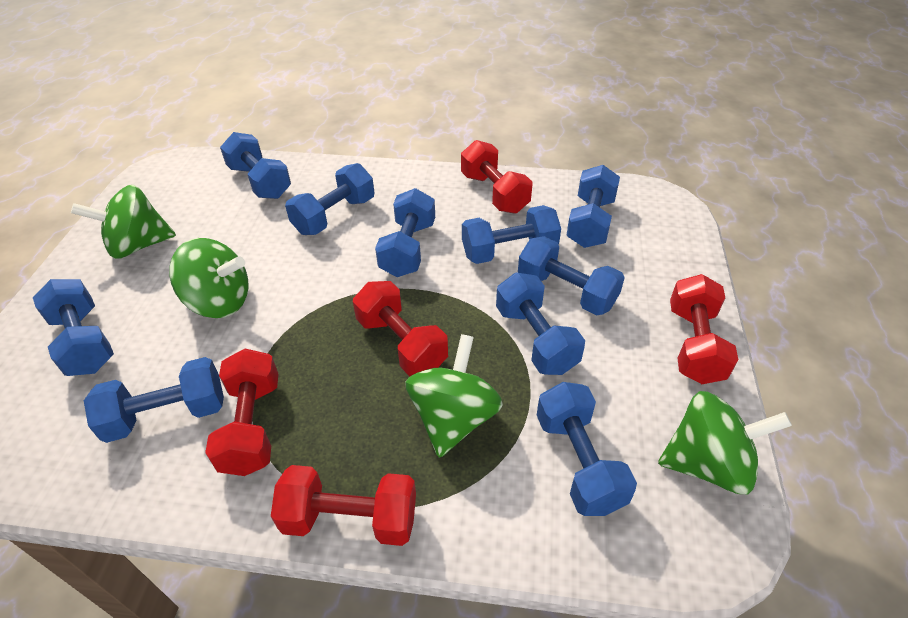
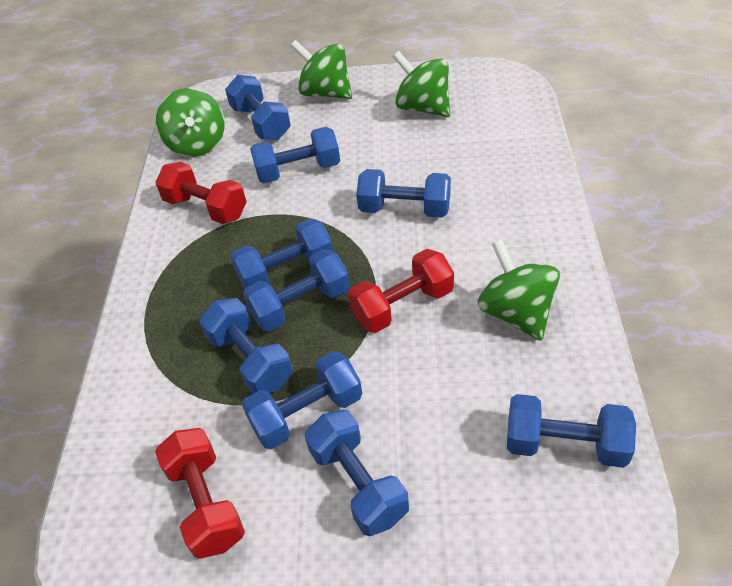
blue dumbbell: 10 -> 9
red dumbbell: 5 -> 3

